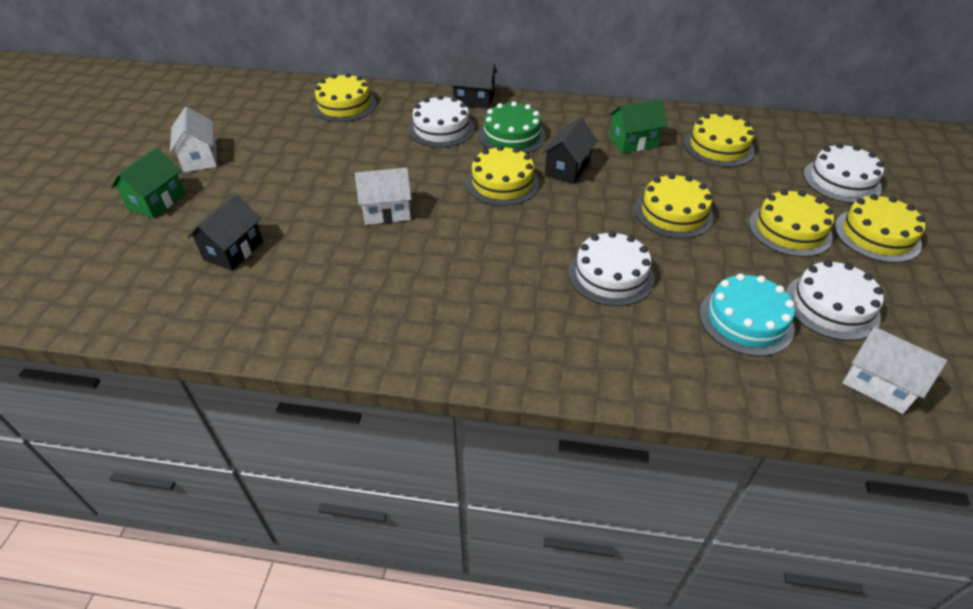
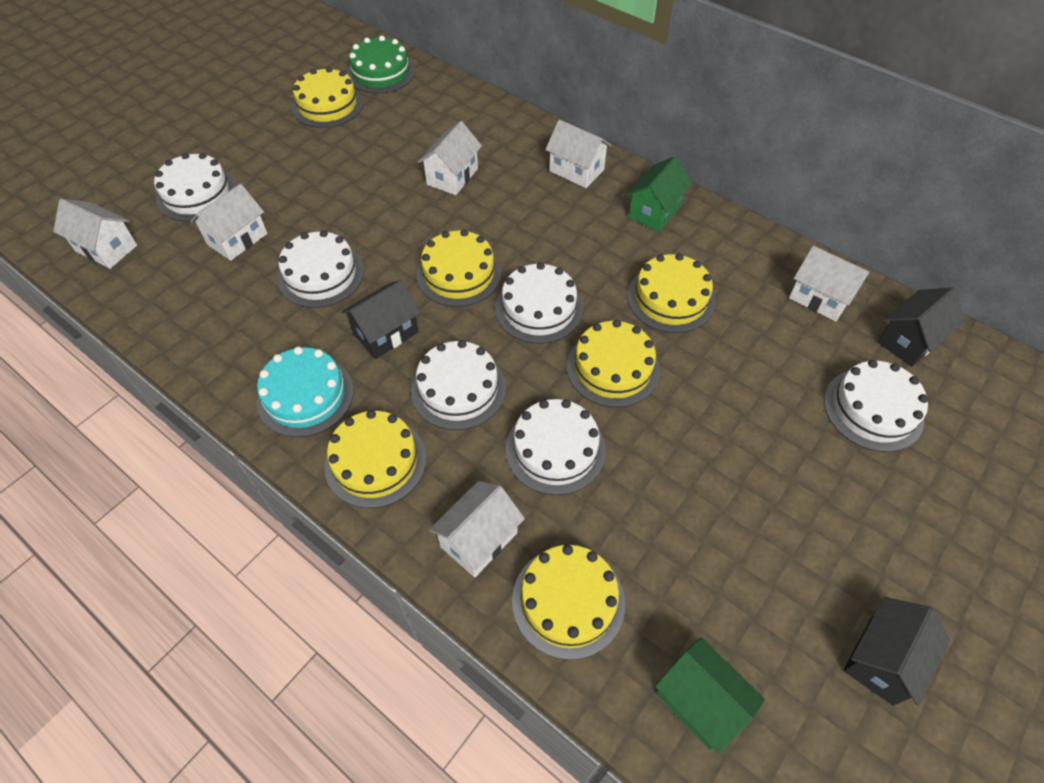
white cake: 4 -> 6
white house: 3 -> 6

